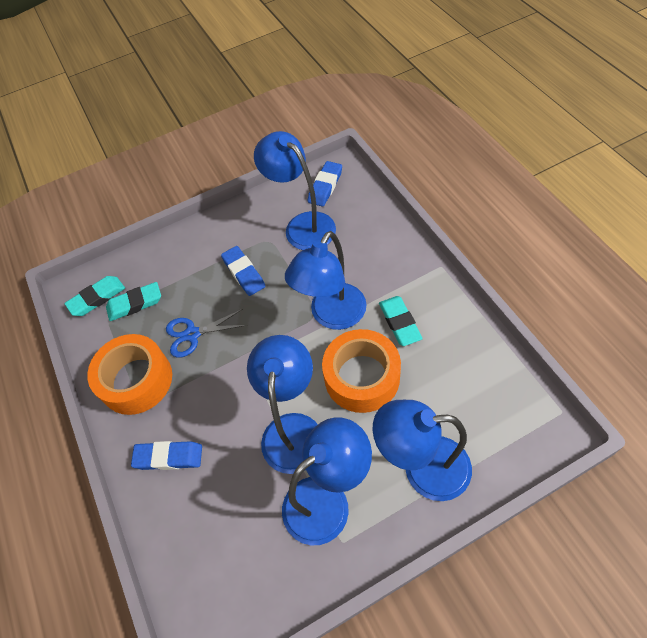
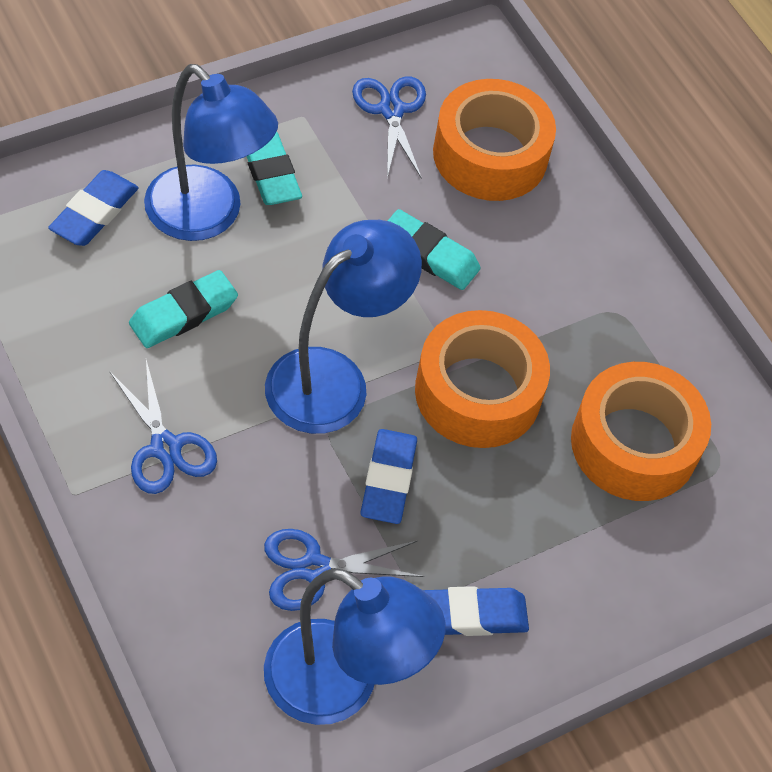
blue lamp: 5 -> 3
blue scissors: 1 -> 3
orange tape: 2 -> 3

